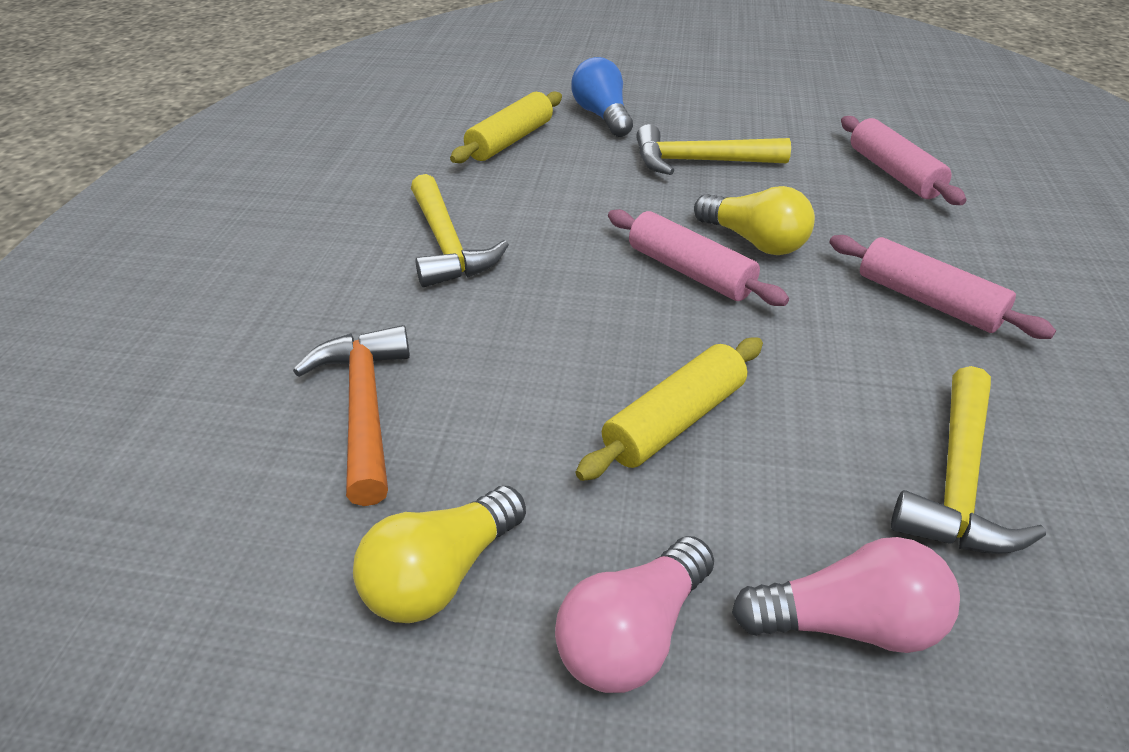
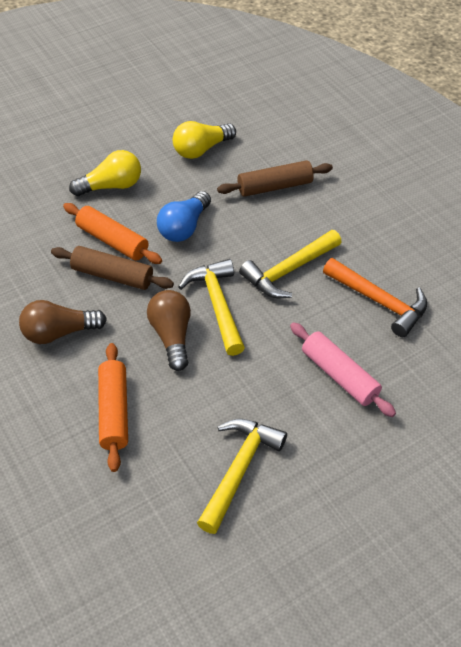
brown light bulb: 0 -> 2
brown rolling pin: 0 -> 2
orange rolling pin: 0 -> 2
pink light bulb: 2 -> 0
pink rolling pin: 3 -> 1
yellow rolling pin: 2 -> 0

